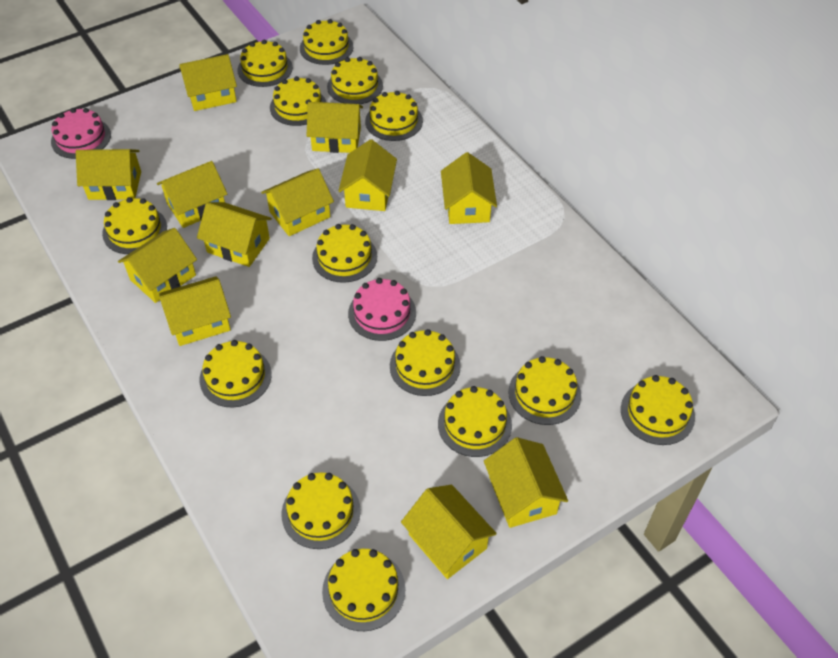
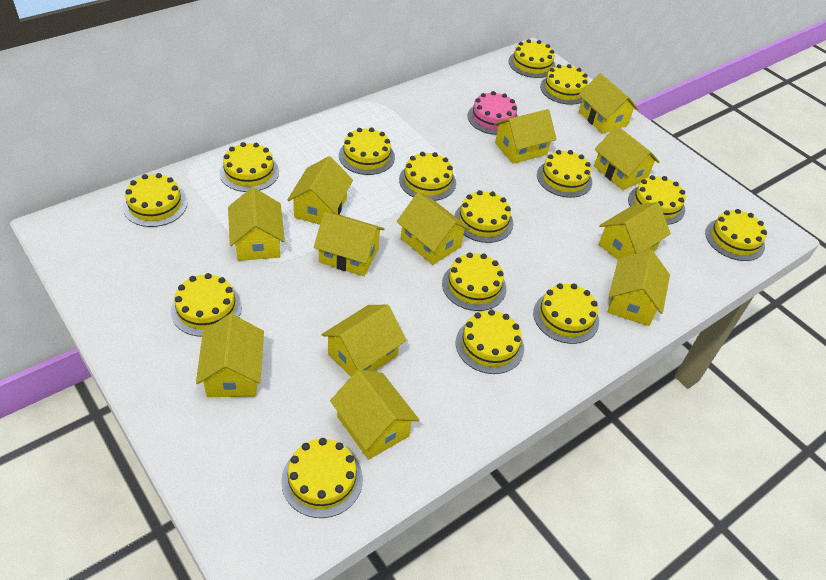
pink cake: 2 -> 1
yellow cake: 14 -> 15

